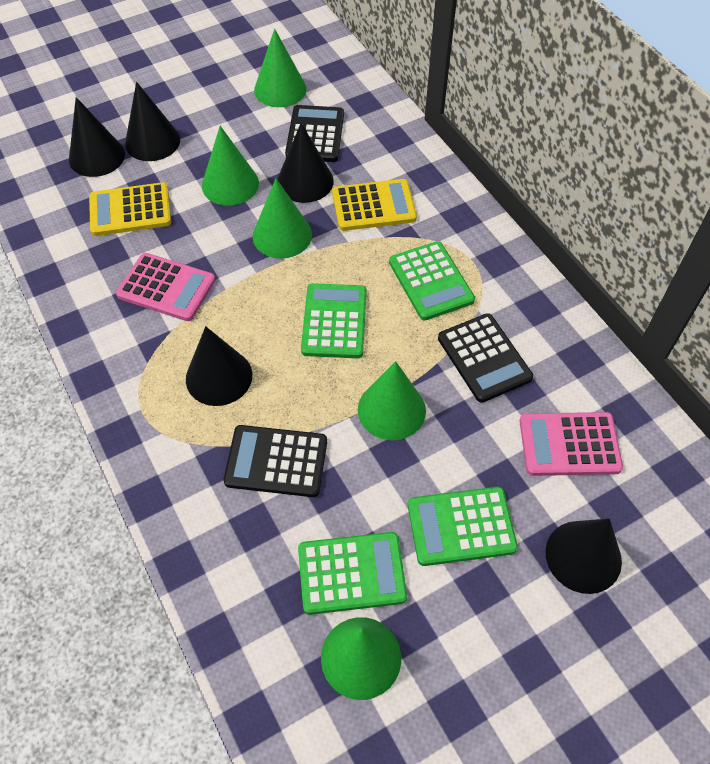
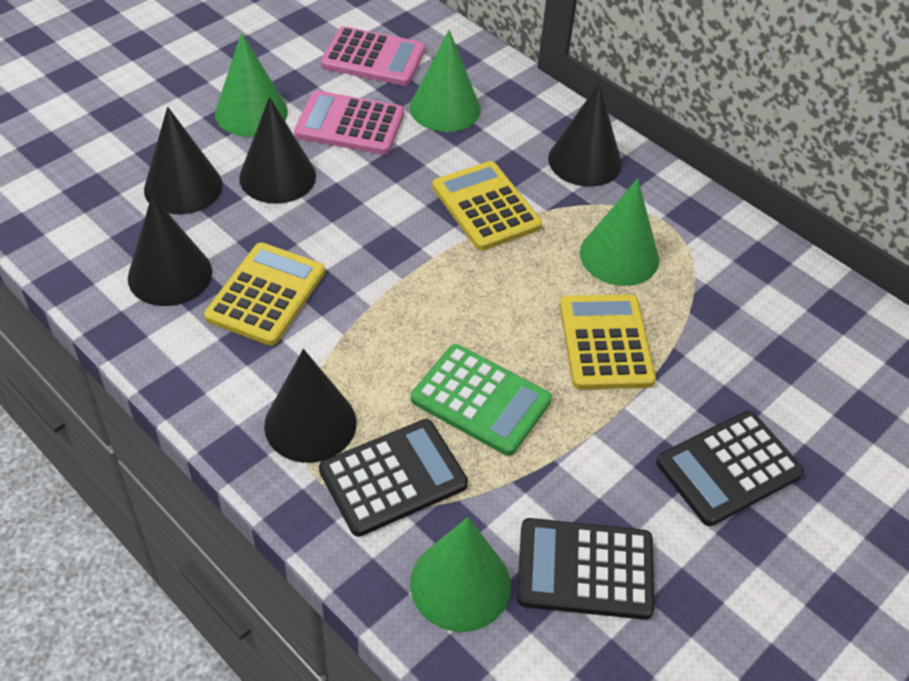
green calculator: 4 -> 1
green cone: 5 -> 4
yellow calculator: 2 -> 3

